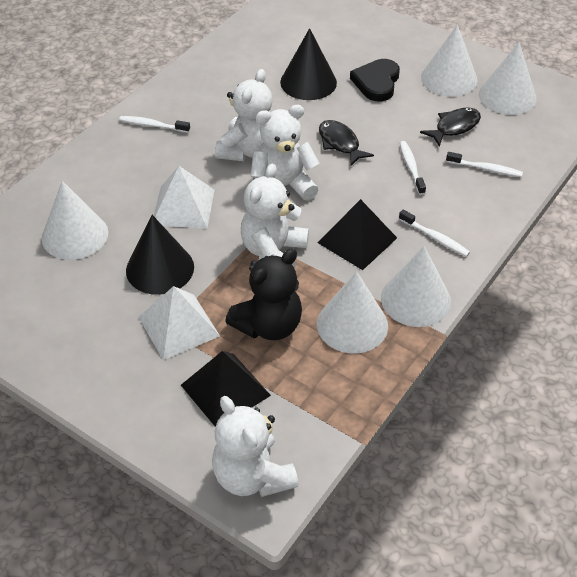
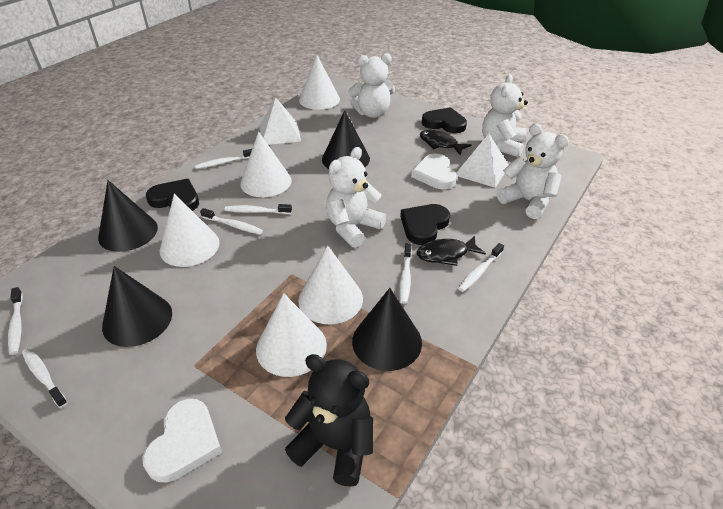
black cone: 2 -> 4
black heart: 1 -> 3
black pyramid: 2 -> 0
white heart: 0 -> 2
white toothbrush: 4 -> 7

